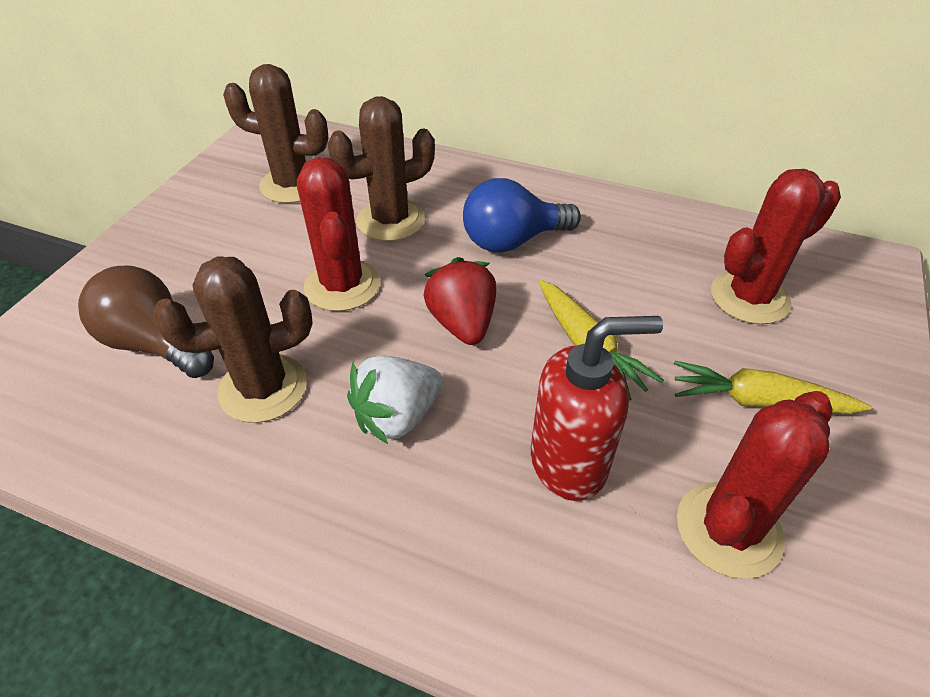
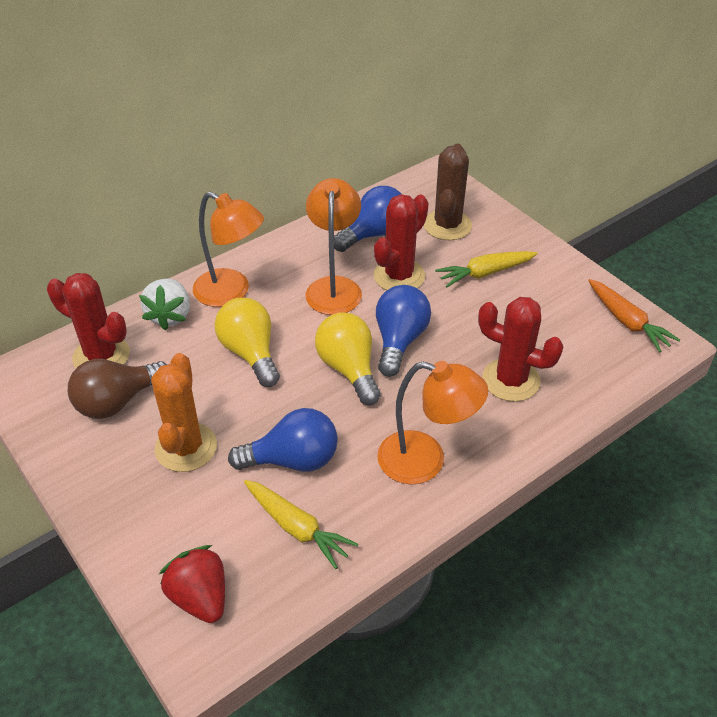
blue light bulb: 1 -> 3
brown cactus: 3 -> 1
orange cactus: 0 -> 1
orange carrot: 0 -> 1
orange lamp: 0 -> 3
red soap dispenser: 1 -> 0
yellow light bulb: 0 -> 2

